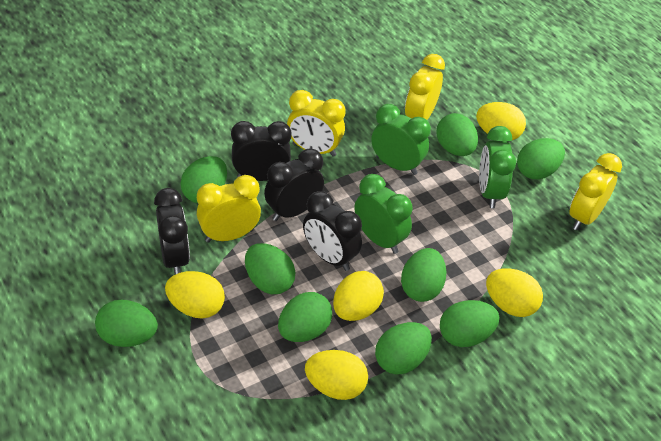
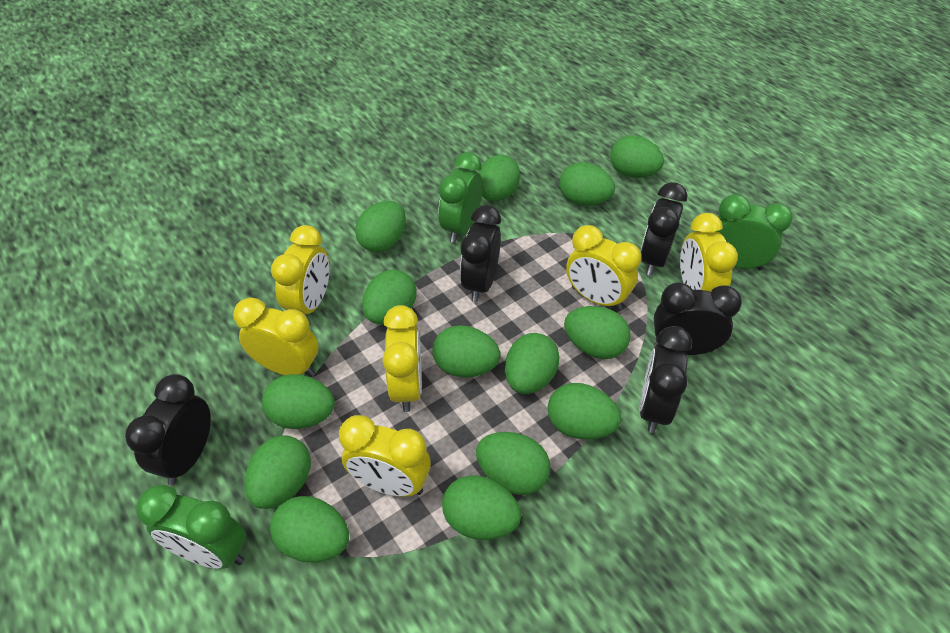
black clock: 4 -> 5
green egg: 9 -> 14
yellow clock: 4 -> 6
yellow egg: 5 -> 0

